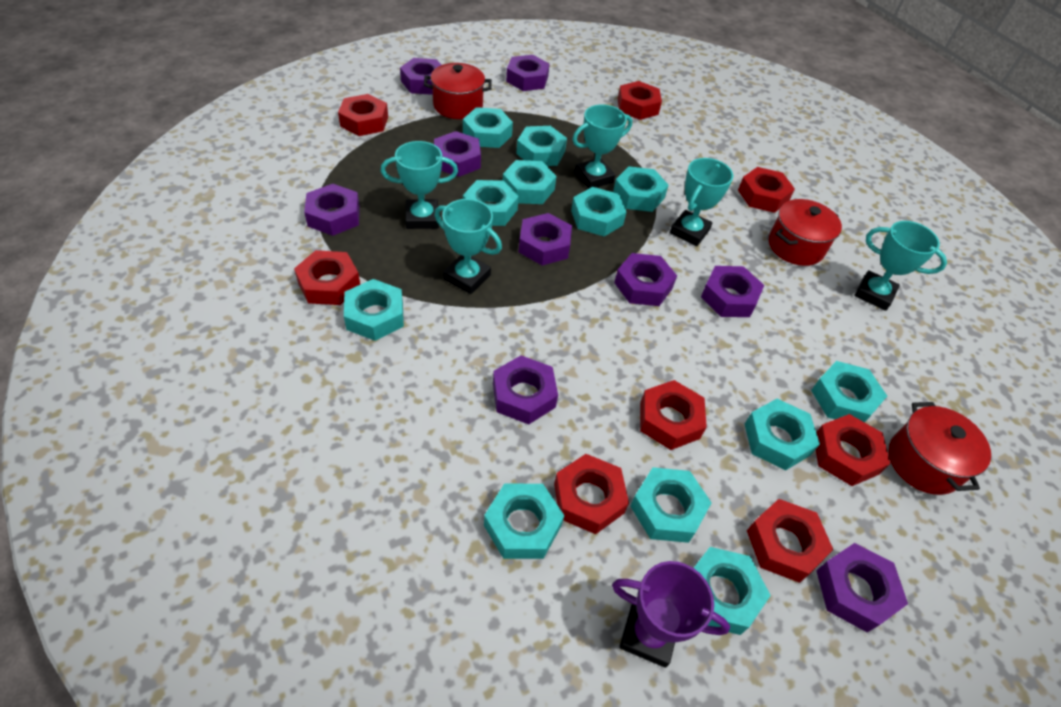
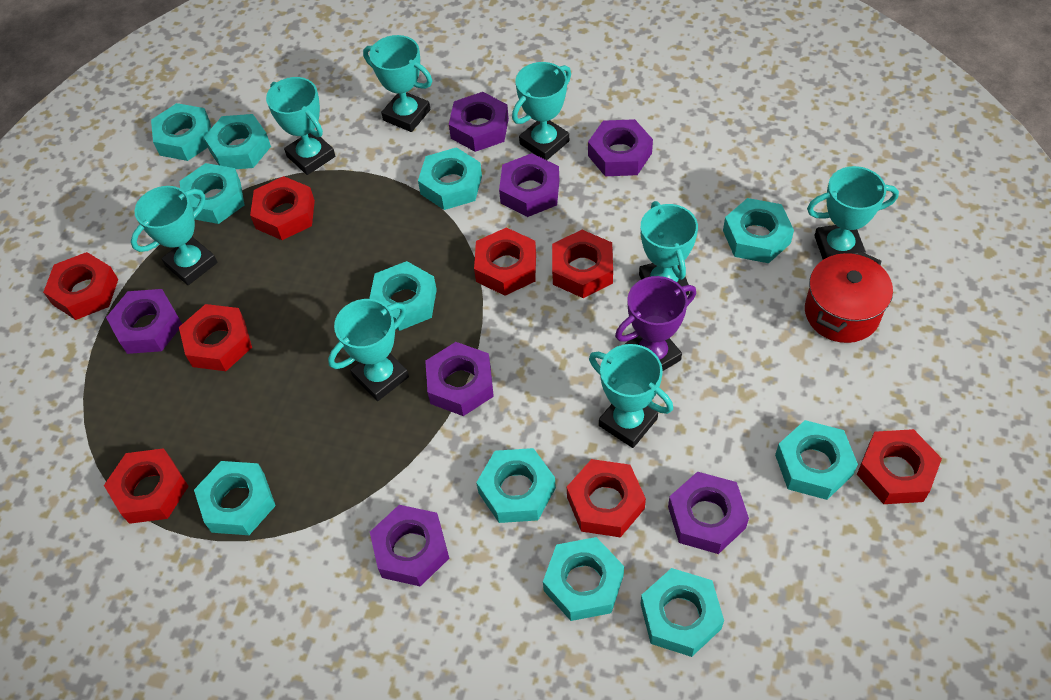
purple nut: 9 -> 7
red pot: 3 -> 1
turquoise nut: 12 -> 11
turquoise trophy: 5 -> 8

